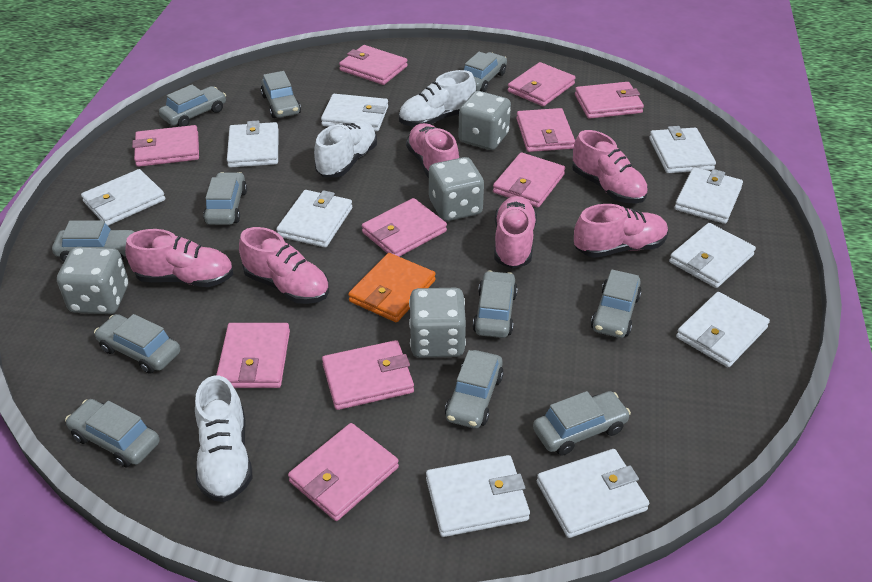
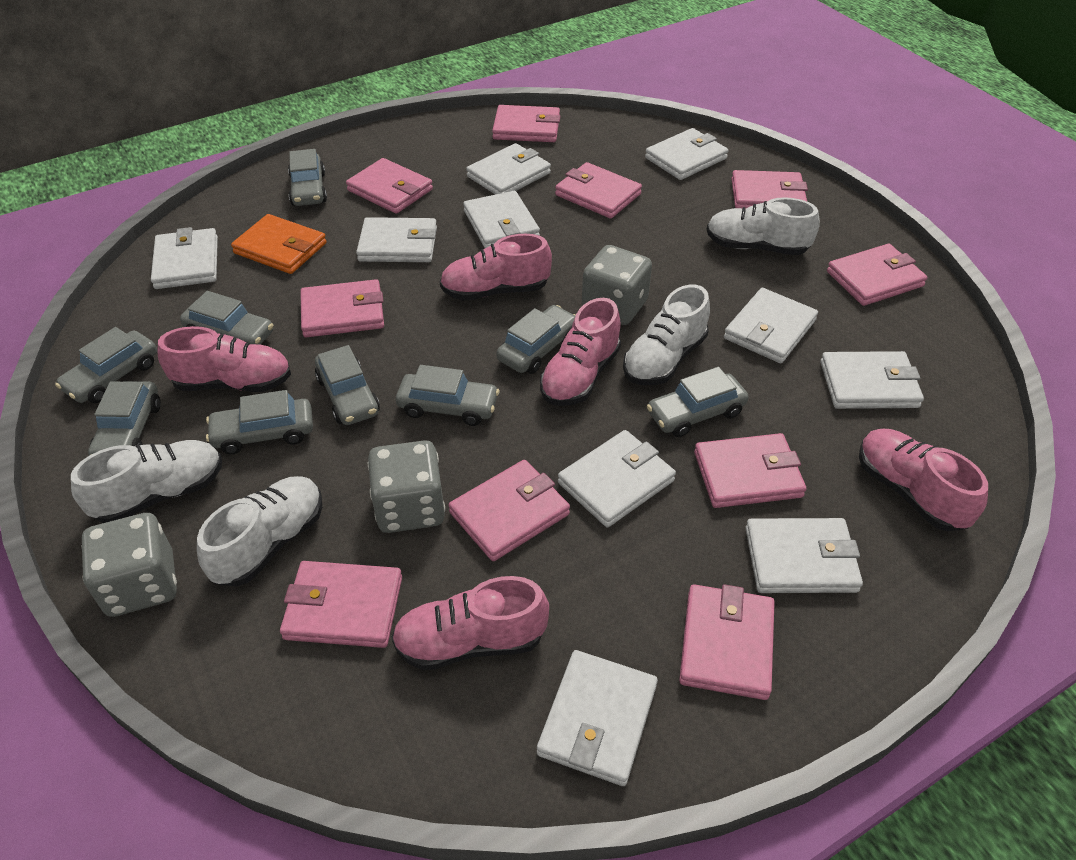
grey car: 11 -> 9
grey dice: 4 -> 3
pink shoe: 6 -> 5
white shoe: 3 -> 4

